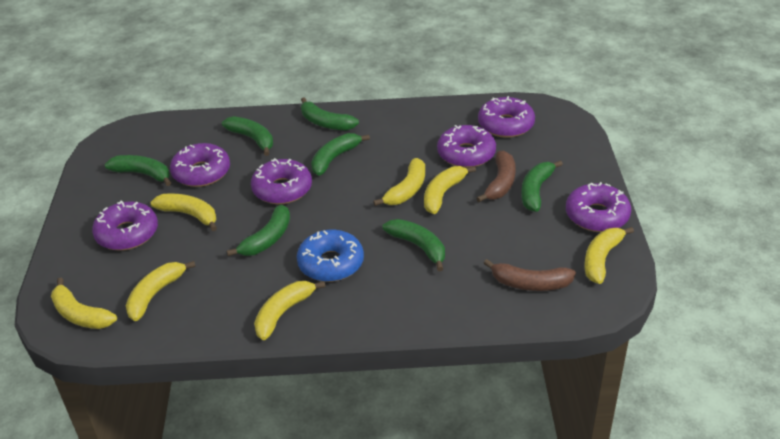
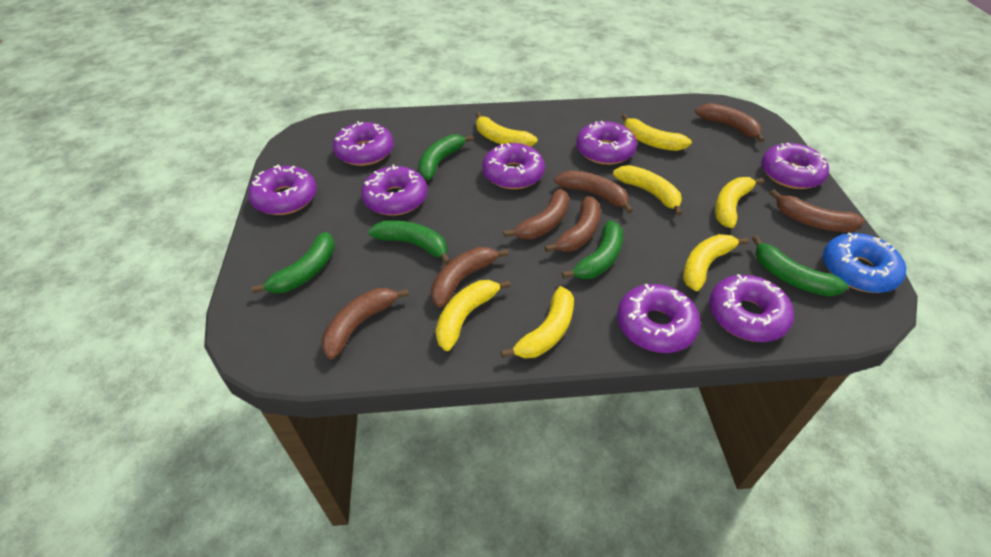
brown banana: 2 -> 7
green banana: 7 -> 5
purple donut: 6 -> 8

